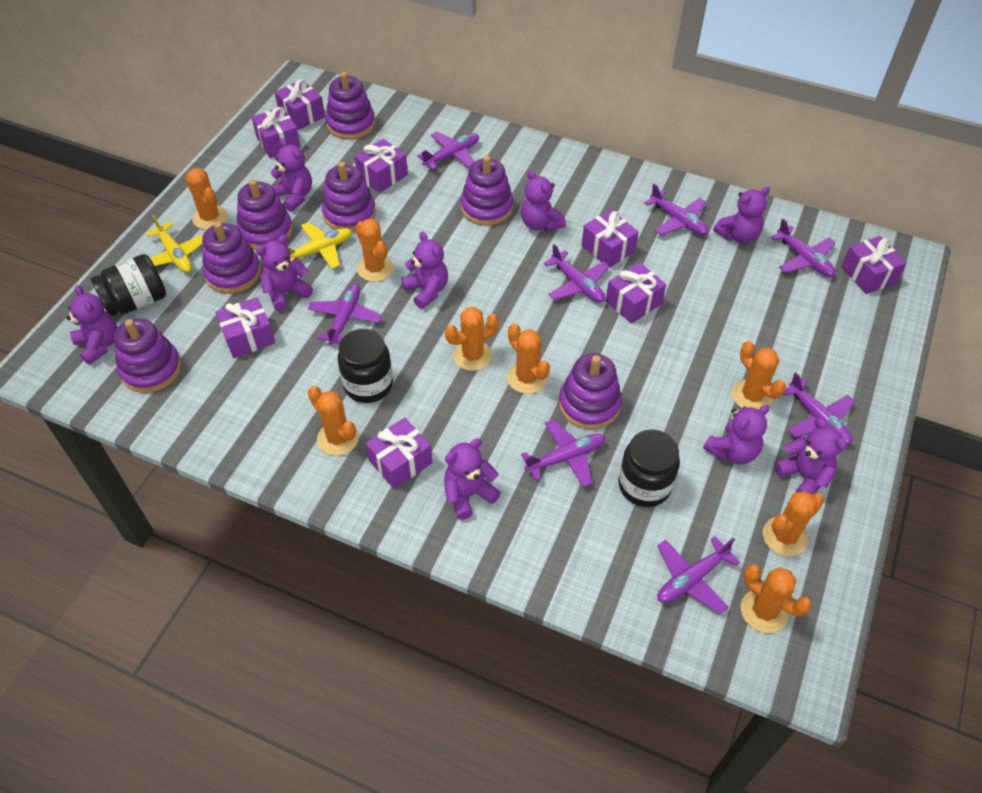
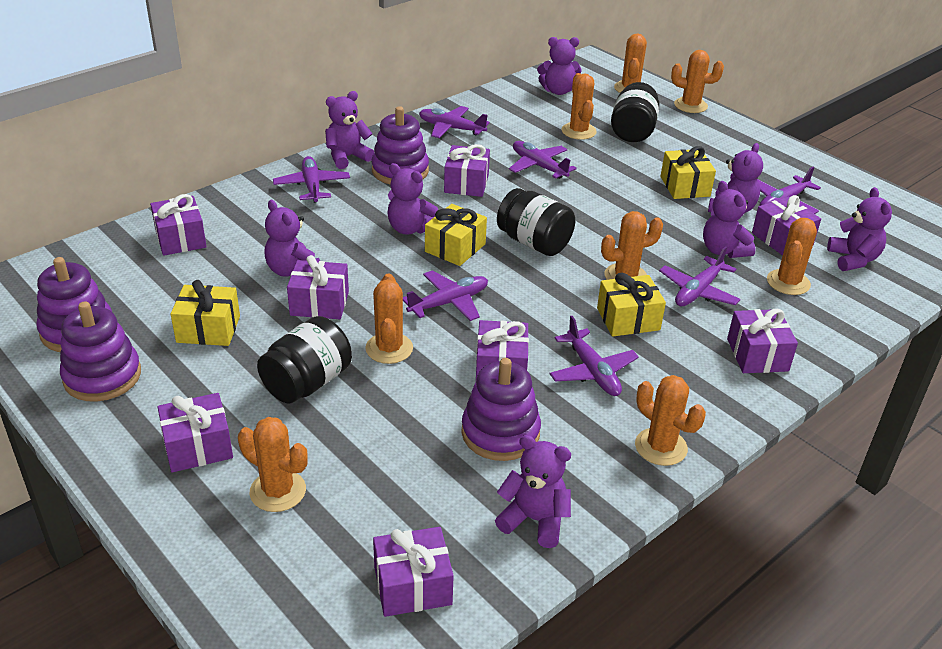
purple plane: 8 -> 7
purple stacking toy: 7 -> 4
purple teddy bear: 9 -> 8
yellow gift: 0 -> 4
yellow plane: 2 -> 0

